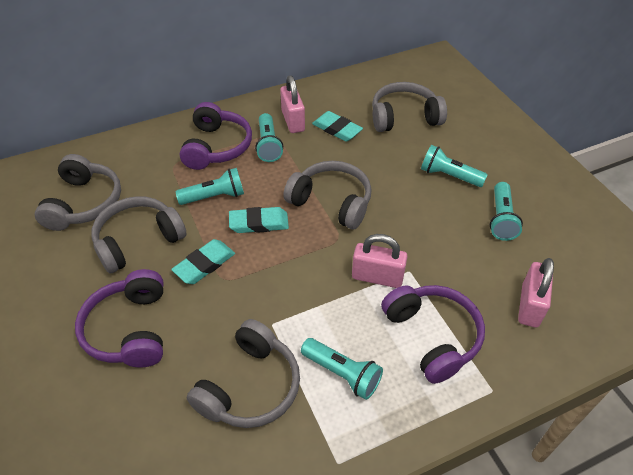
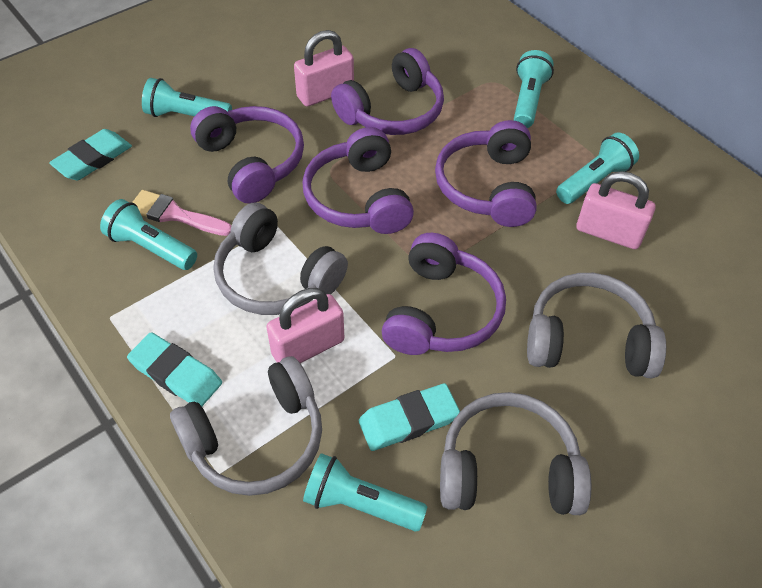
grey headphones: 5 -> 4
pink brush: 0 -> 1
purple headphones: 3 -> 5

